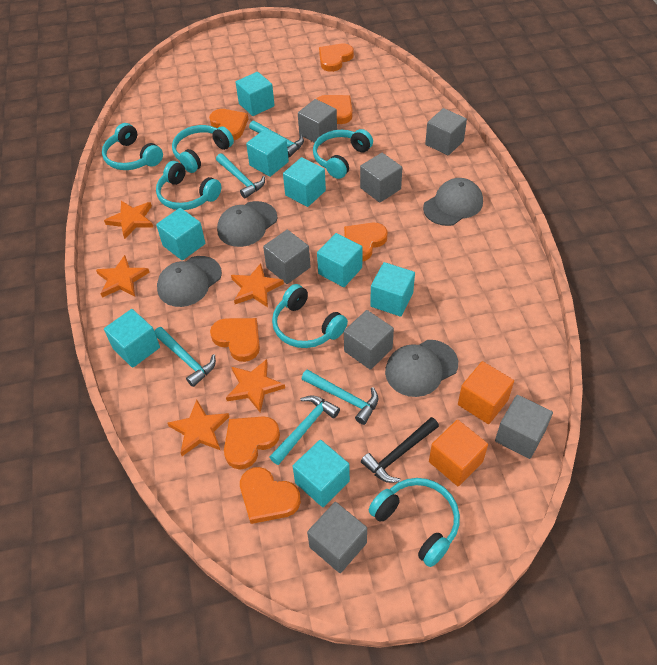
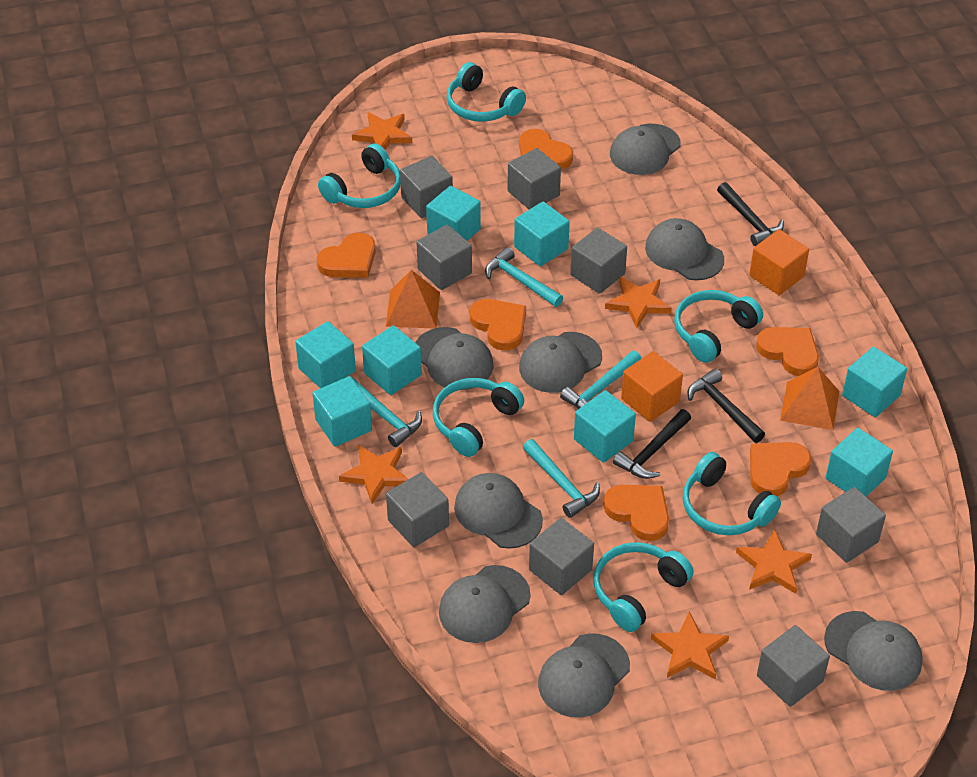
black hammer: 1 -> 3
grey cap: 4 -> 8
grey cube: 7 -> 8
orange heart: 7 -> 6
orange pyramid: 0 -> 2
turquoise hammer: 5 -> 4

